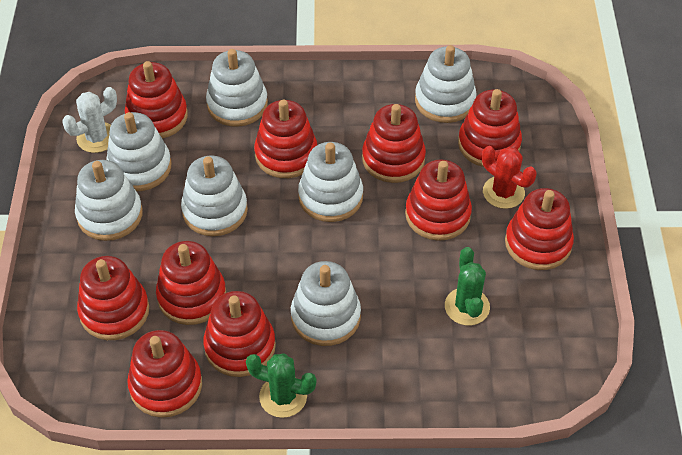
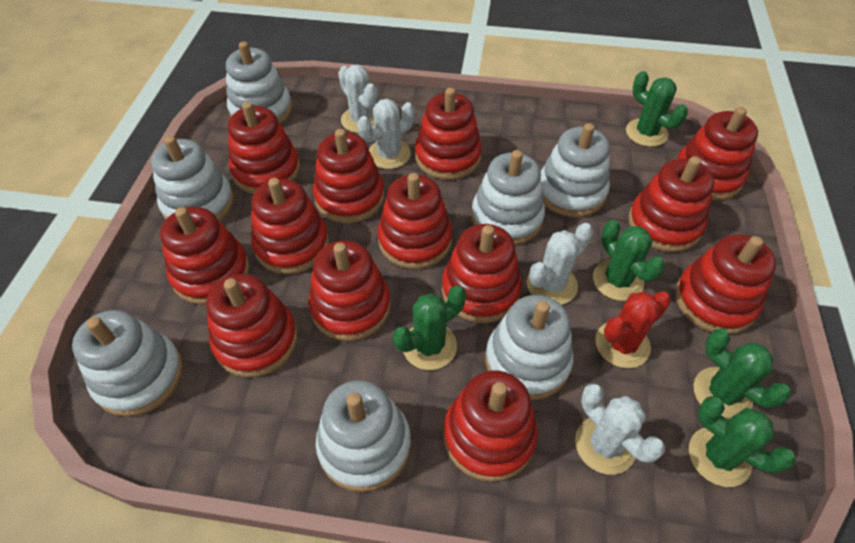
green cactus: 2 -> 5
red stacking toy: 10 -> 13
white cactus: 1 -> 4

